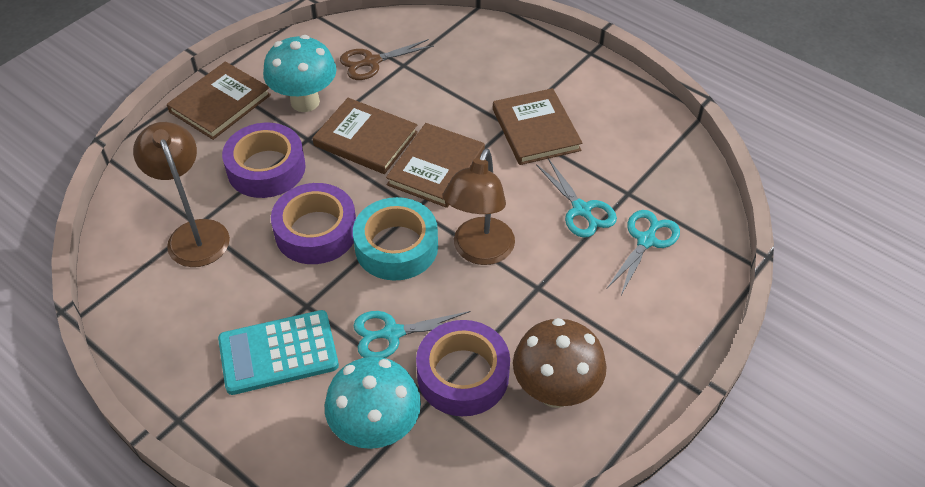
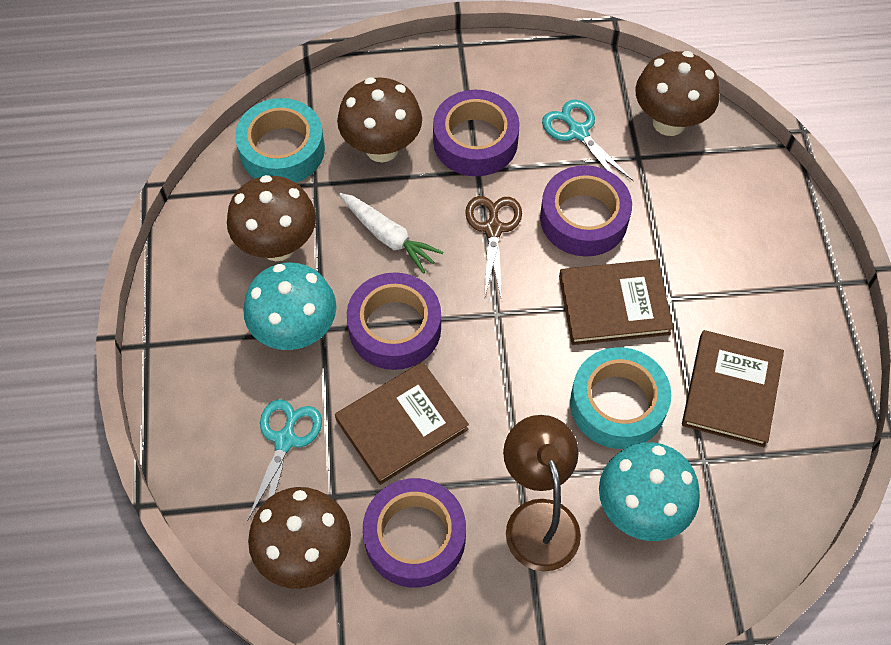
brown book: 4 -> 3
brown lamp: 2 -> 1
brown mushroom: 1 -> 4
purple tape: 3 -> 4
turquoise calculator: 1 -> 0
turquoise scissors: 3 -> 2
turquoise tape: 1 -> 2
white carrot: 0 -> 1

